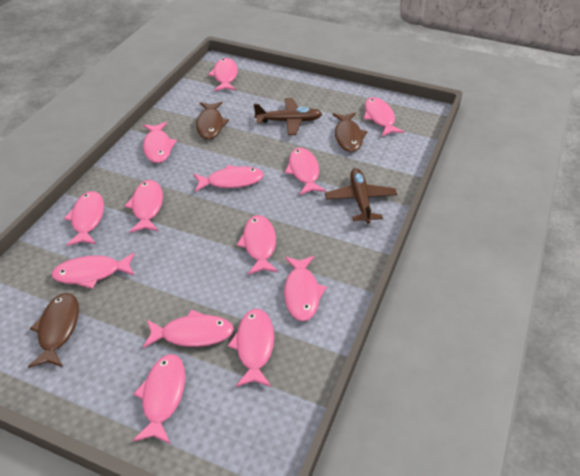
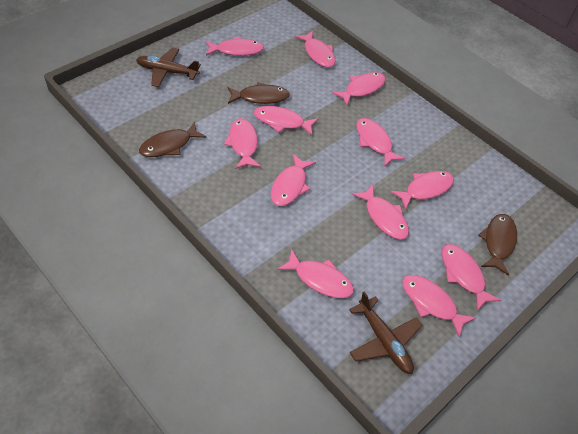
pink fish: 13 -> 12

